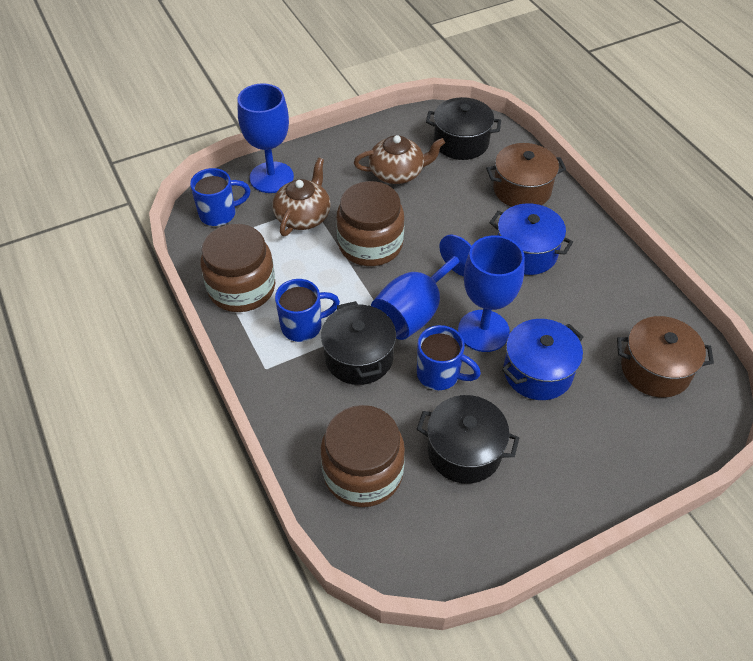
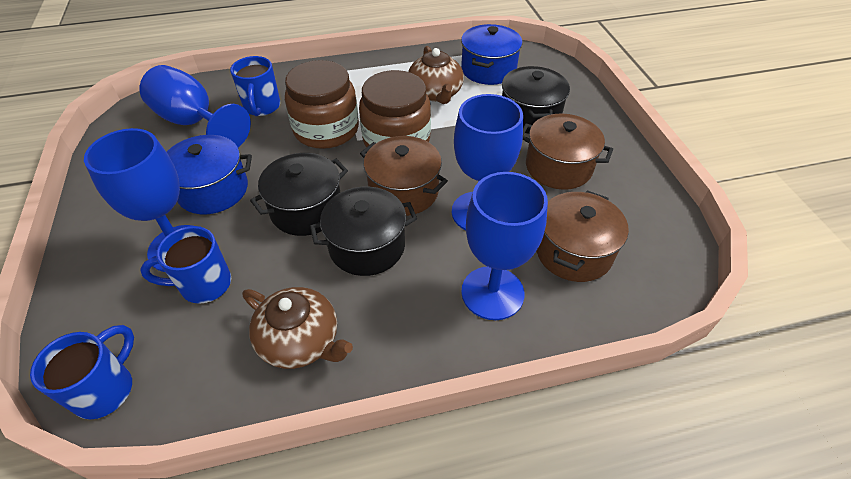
blue goblet: 3 -> 4
brown jar: 3 -> 2
brown pot: 2 -> 3

